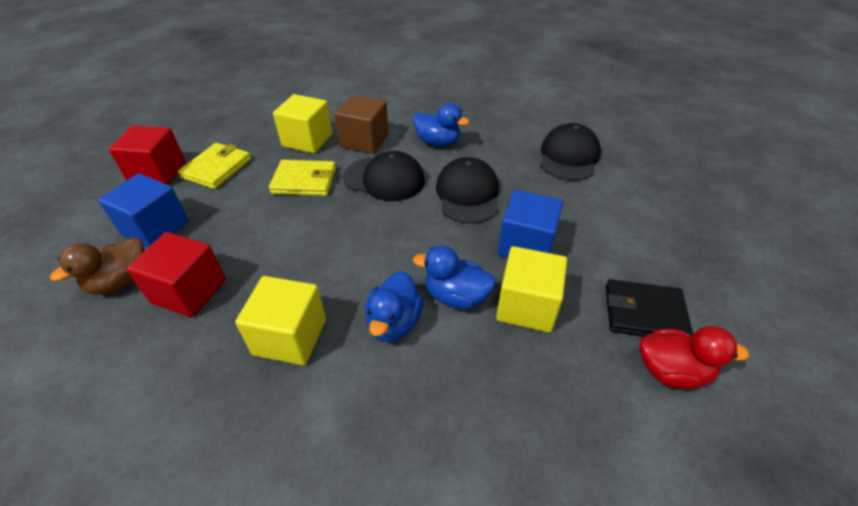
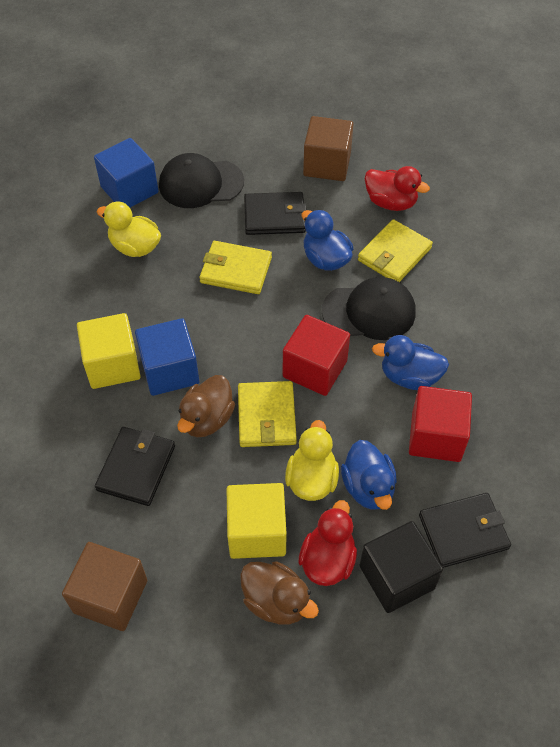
black cap: 3 -> 2
black cube: 0 -> 1
black wallet: 1 -> 3
brown cube: 1 -> 2
brown duck: 1 -> 2
red duck: 1 -> 2
yellow cube: 3 -> 2
yellow duck: 0 -> 2
yellow wallet: 2 -> 3

